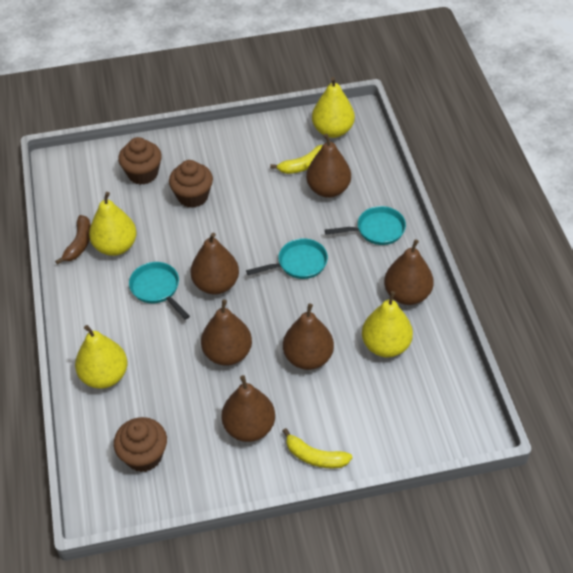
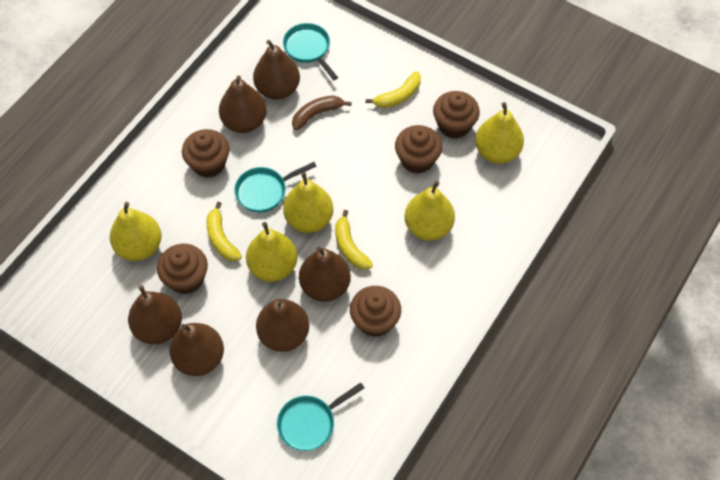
brown cupcake: 3 -> 5
yellow banana: 2 -> 3
yellow pear: 4 -> 5

